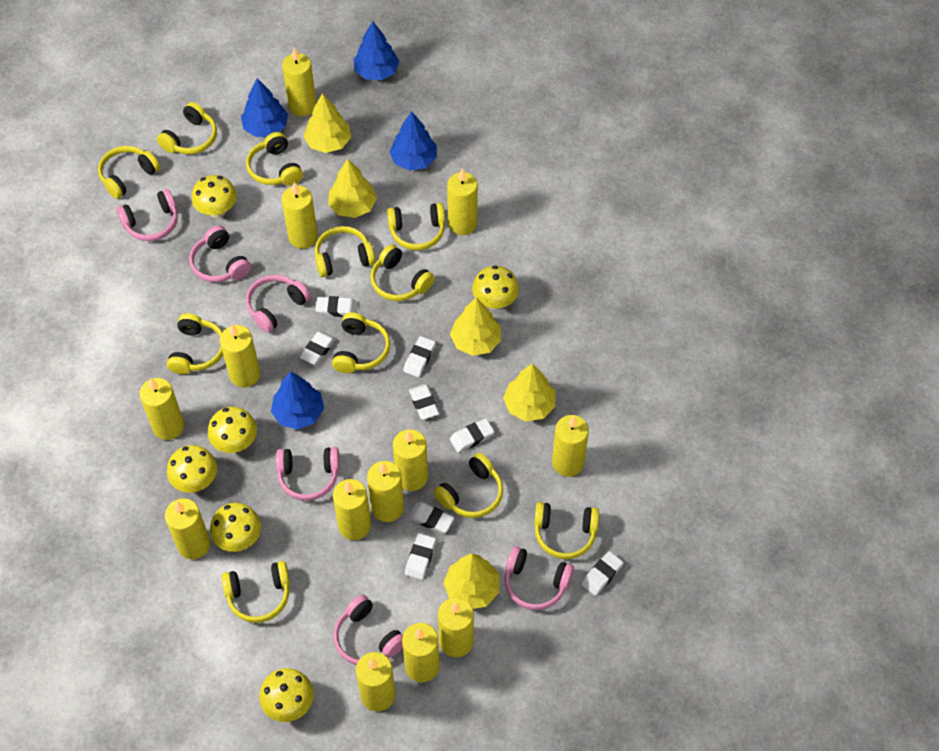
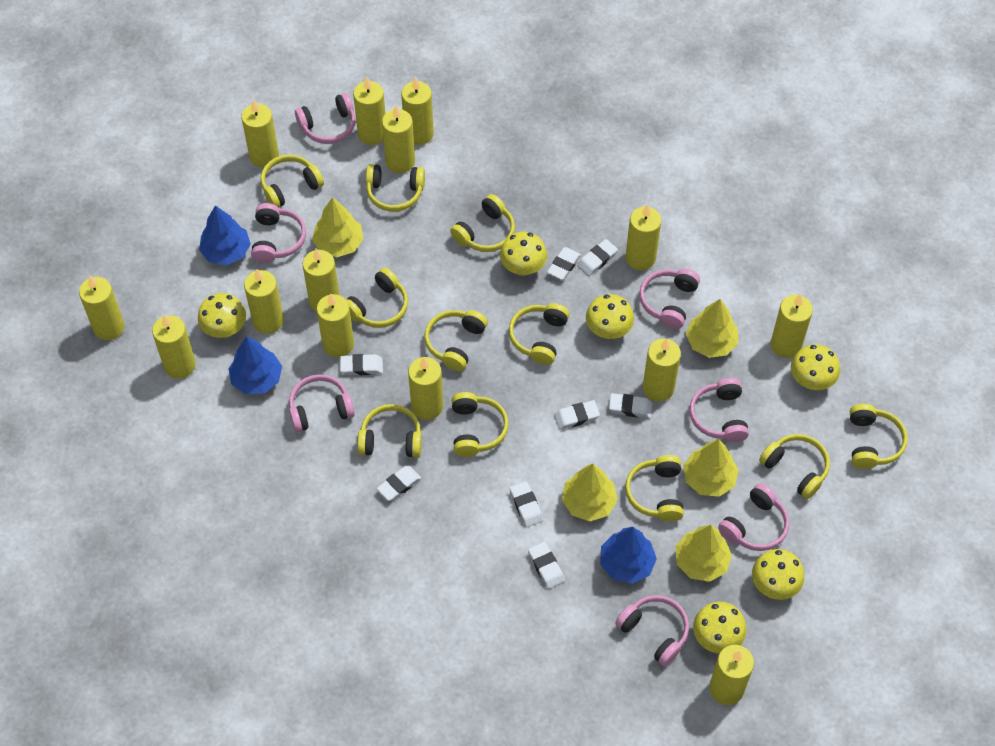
blue tree: 4 -> 3
pink headphones: 6 -> 7
yellow candle: 13 -> 14

